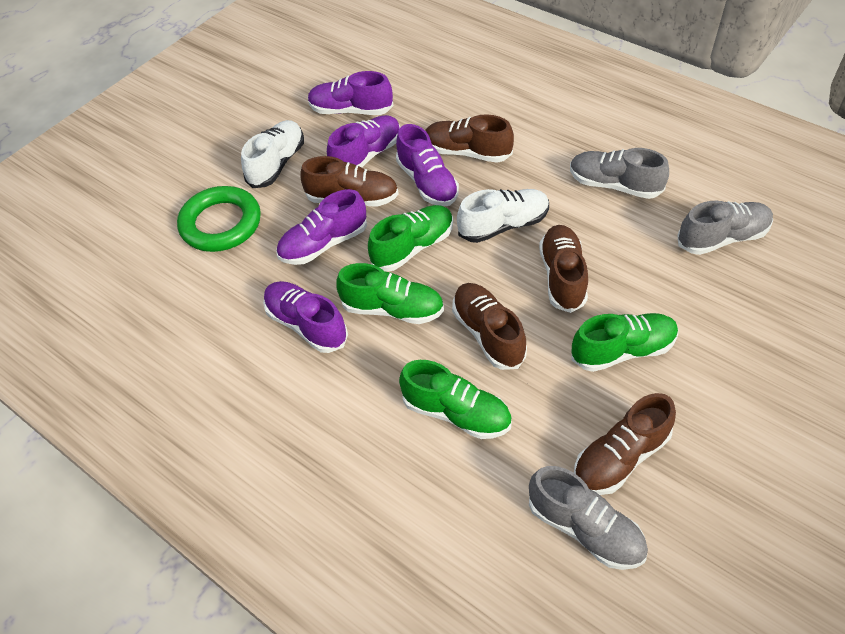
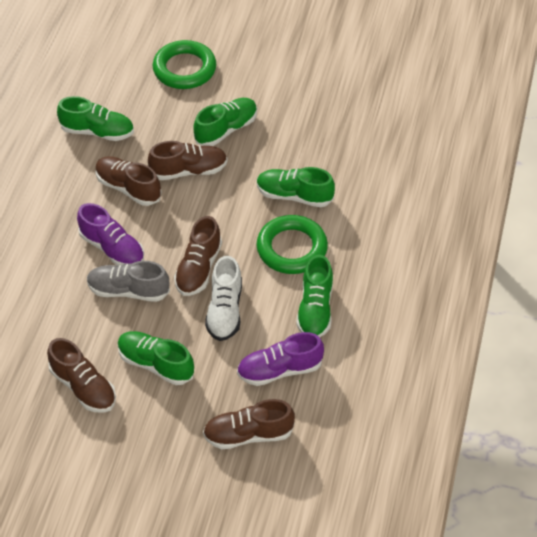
green ring: 1 -> 2
green shoe: 4 -> 5
grey shoe: 3 -> 1
purple shoe: 5 -> 2
white shoe: 2 -> 1

